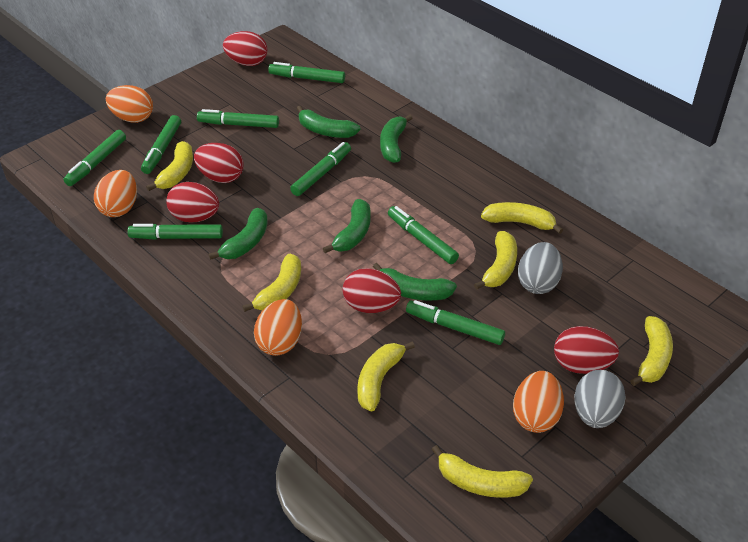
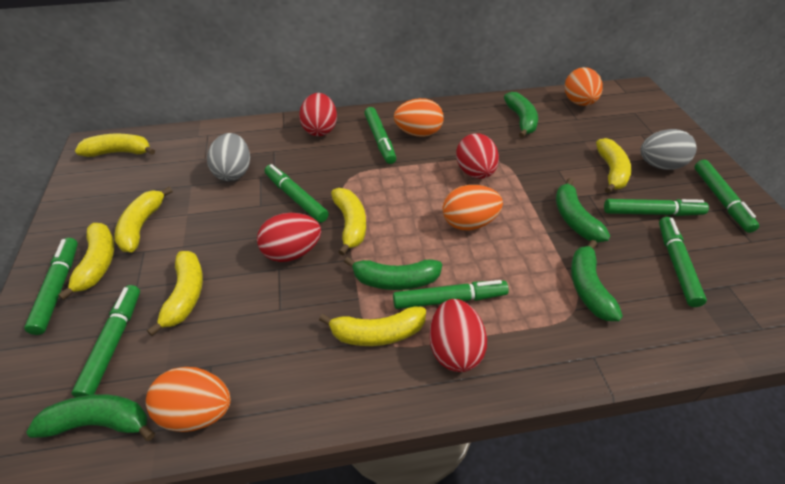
red egg: 5 -> 4

